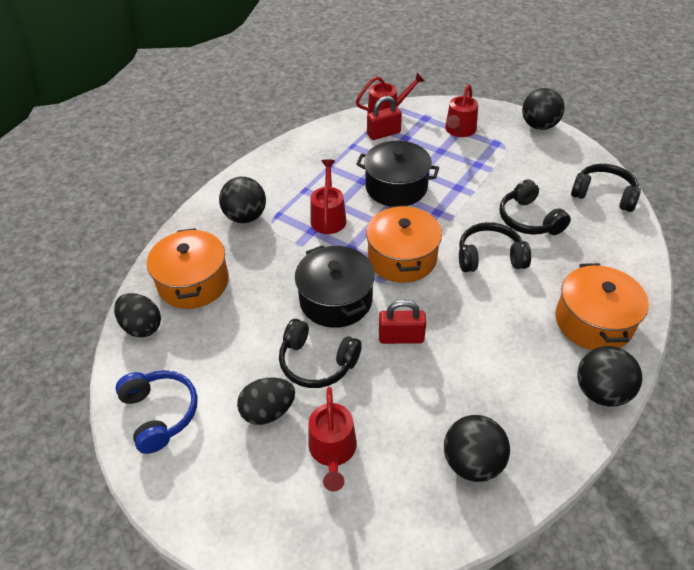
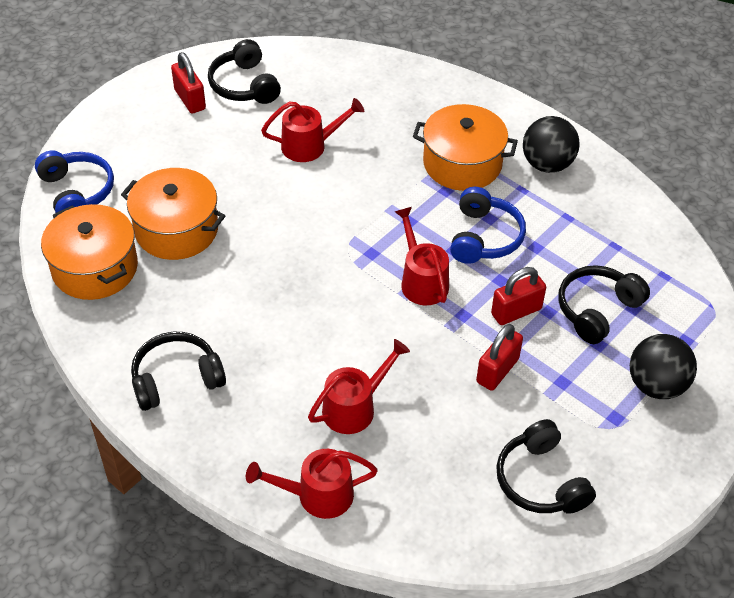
black ball: 4 -> 2
black egg: 2 -> 0
black pot: 2 -> 0
blue headphones: 1 -> 2
red padlock: 2 -> 3

